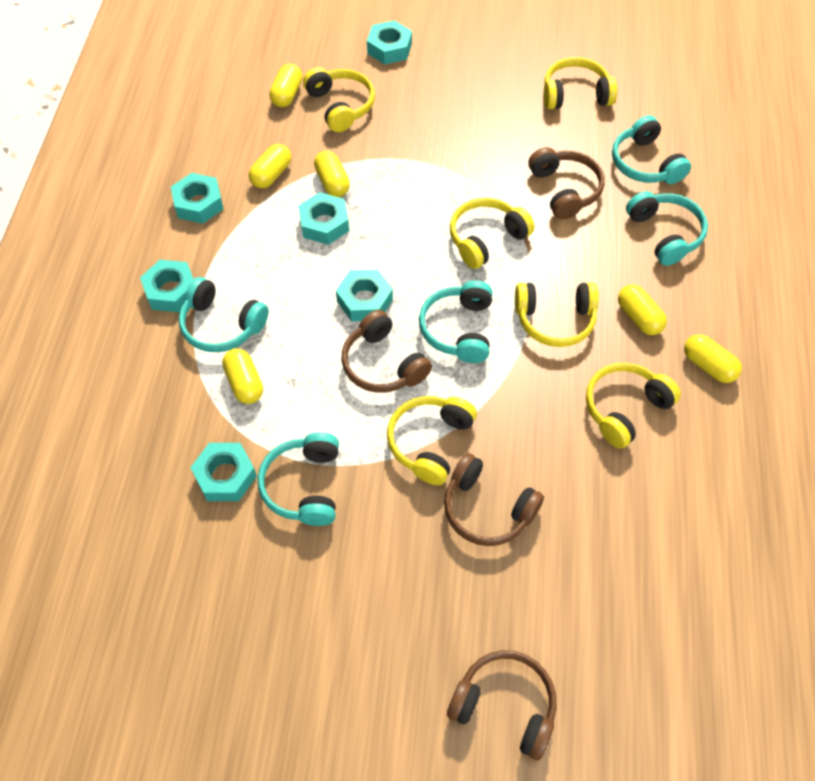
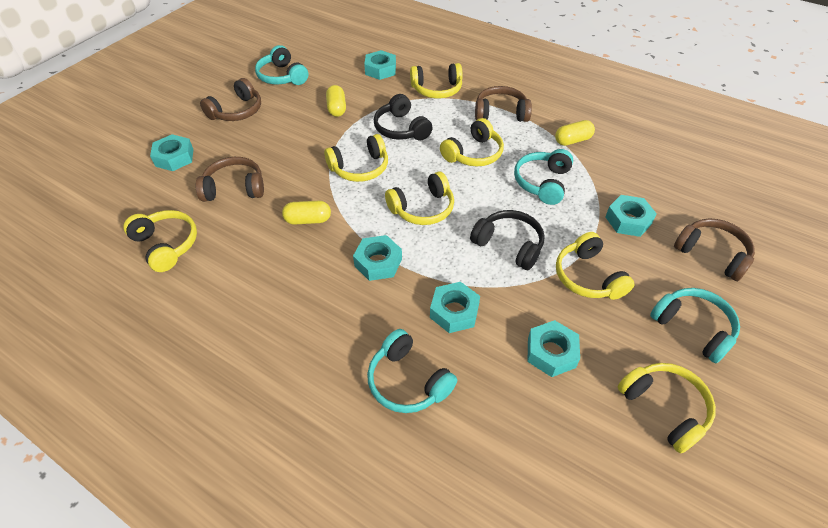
black headphones: 0 -> 2
turquoise headphones: 5 -> 4
yellow capsule: 6 -> 3
yellow headphones: 6 -> 7

